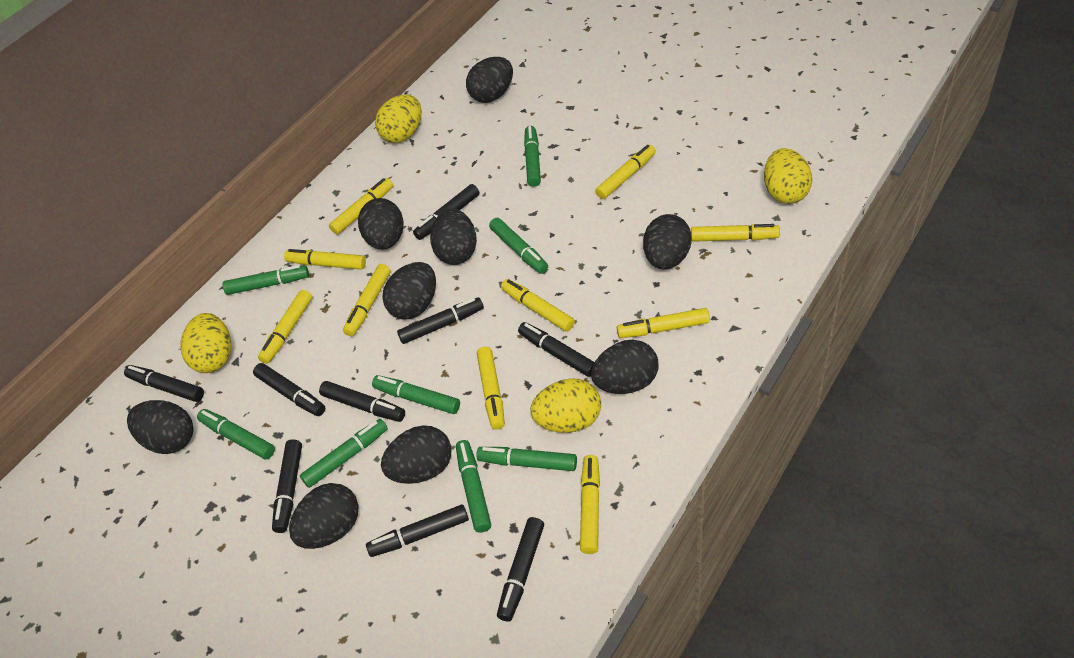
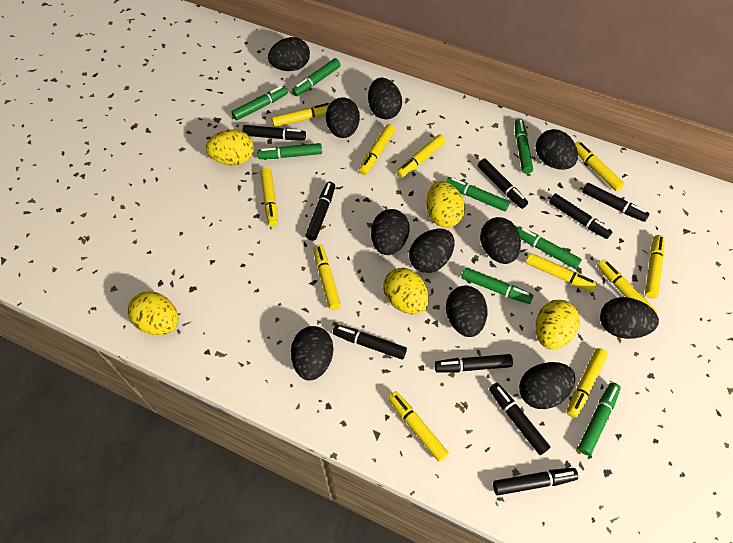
black egg: 9 -> 11
yellow egg: 4 -> 5
yellow marker: 10 -> 11

